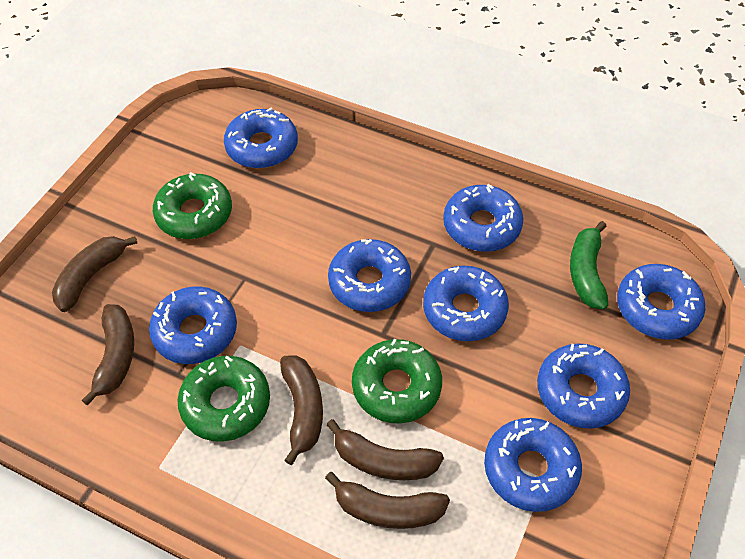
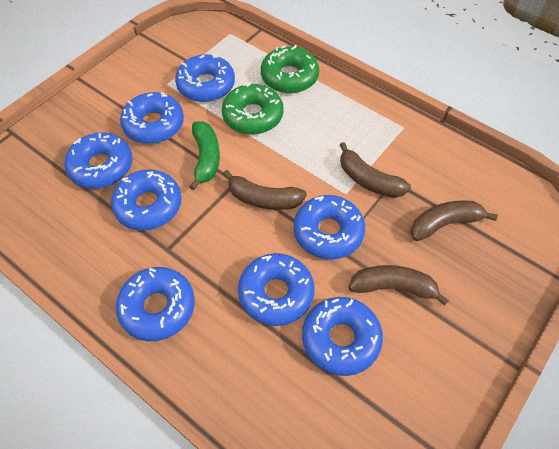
brown banana: 5 -> 4
green donut: 3 -> 2

